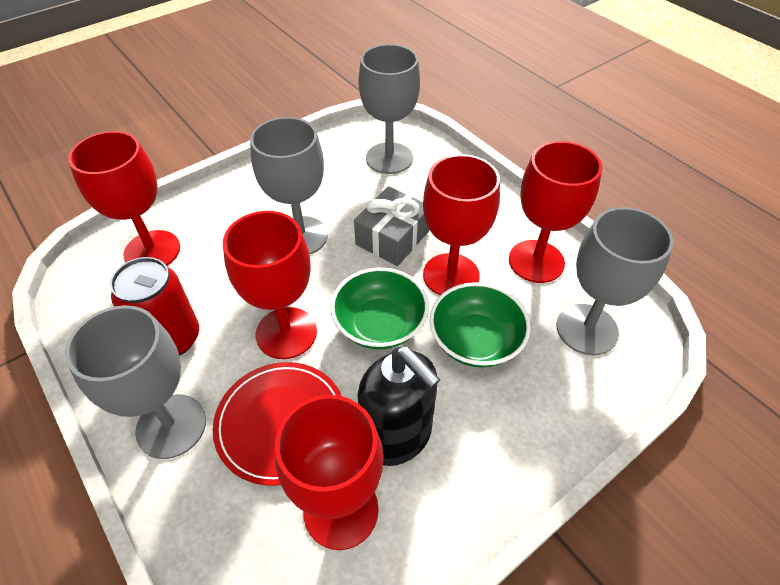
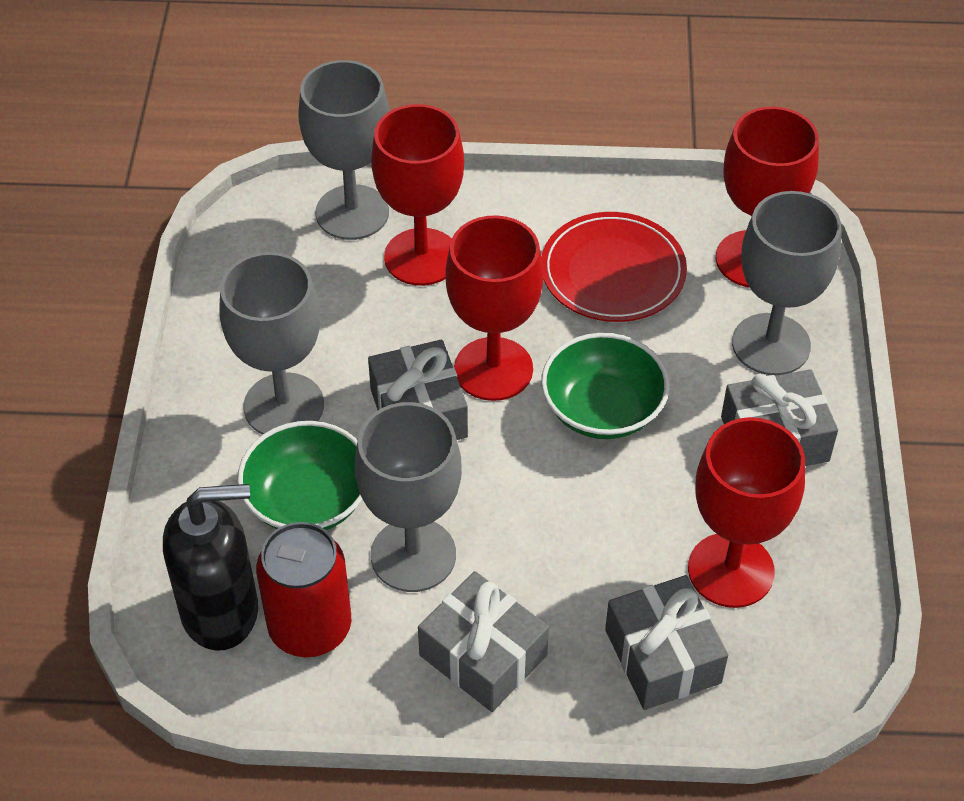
grey gift: 1 -> 4
red goblet: 5 -> 4

